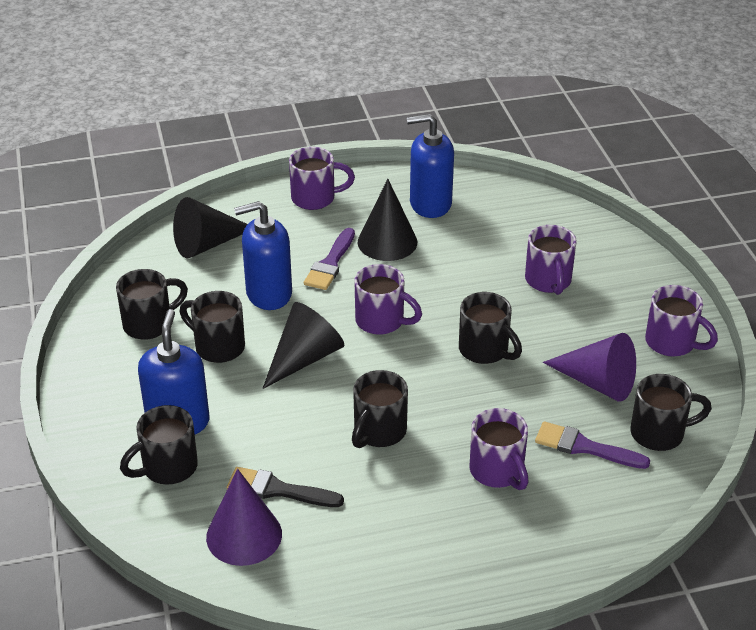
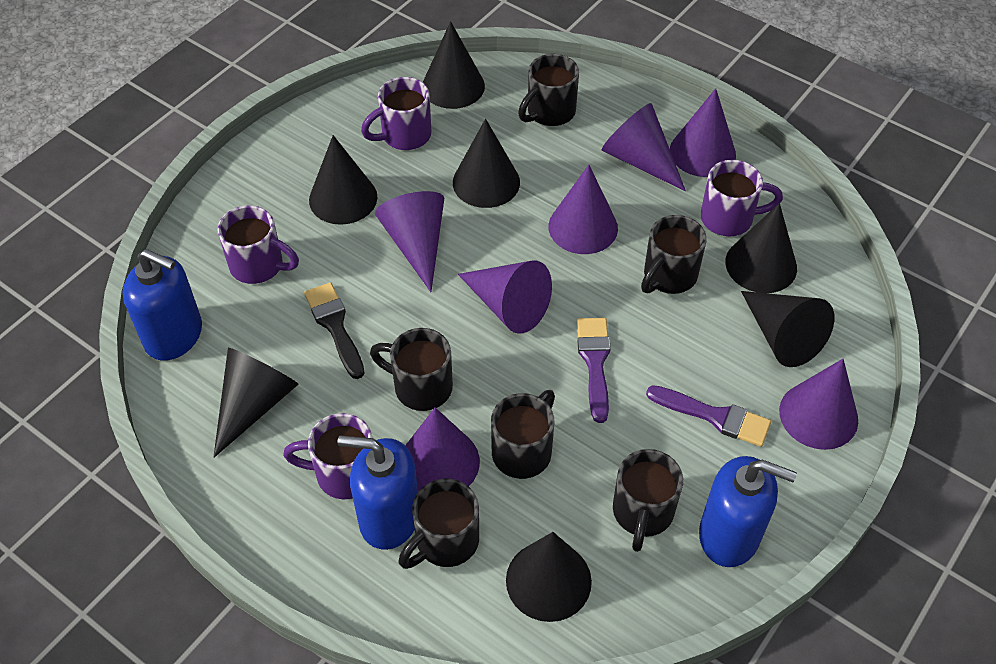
black cone: 3 -> 7
purple cone: 2 -> 7
purple mug: 5 -> 4

